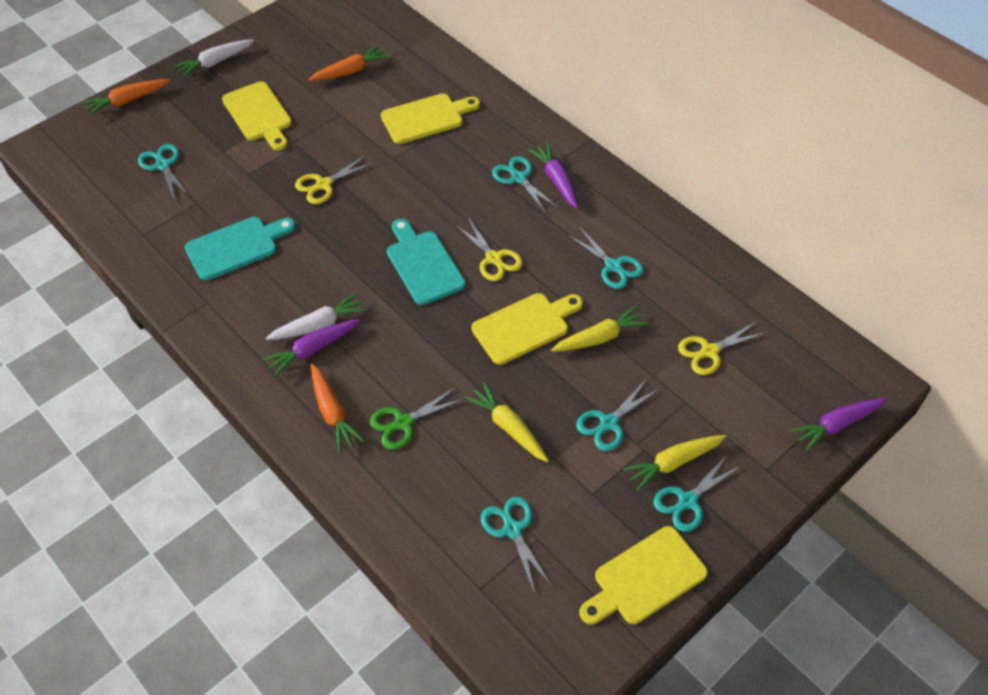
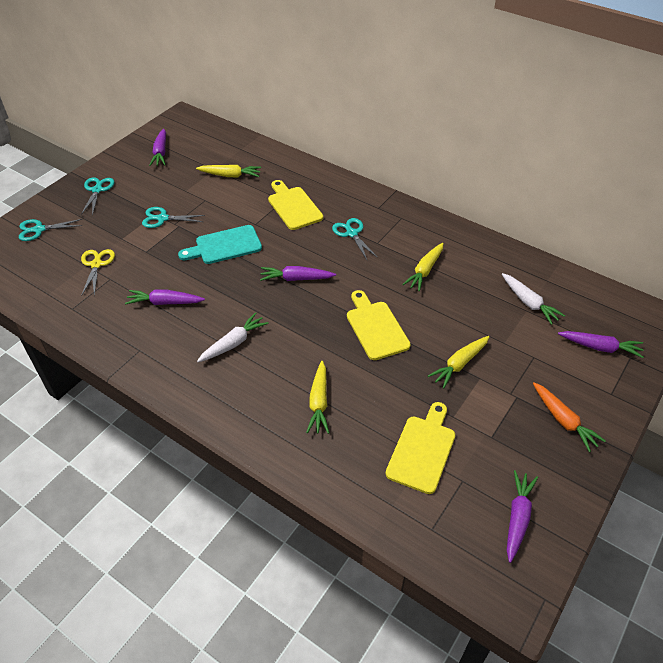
green scissors: 1 -> 0
orange carrot: 3 -> 1
purple carrot: 3 -> 5
turquoise cutting board: 2 -> 1
turquoise scissors: 6 -> 4
yellow carrot: 3 -> 4
yellow cutting board: 4 -> 3
yellow scissors: 3 -> 1

